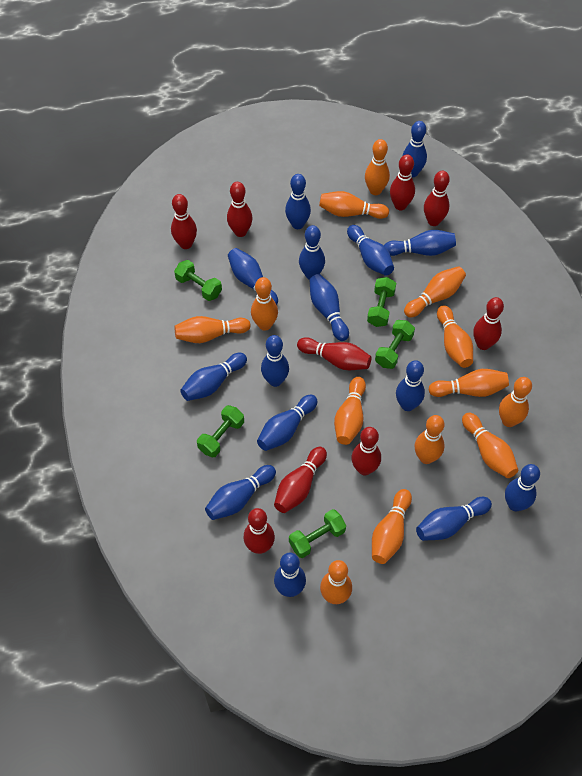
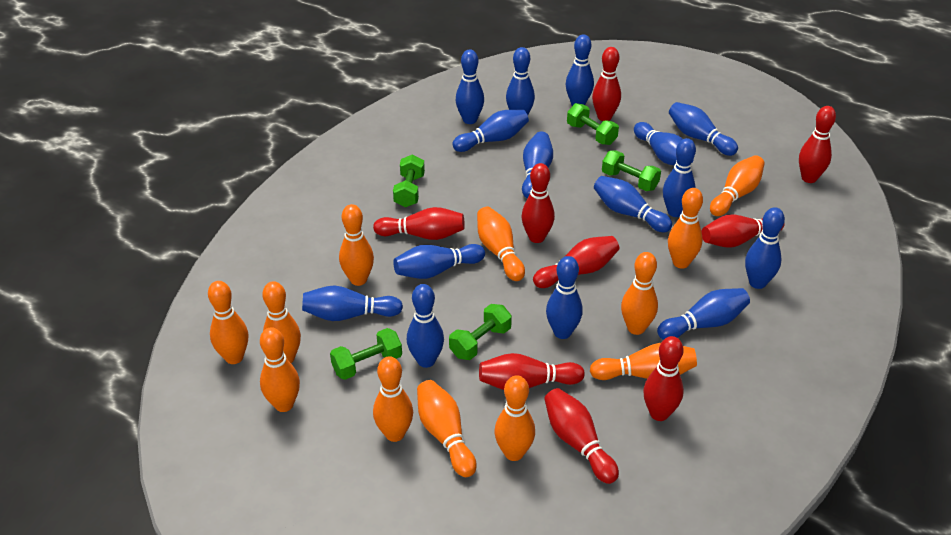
orange bowling pin: 13 -> 12

